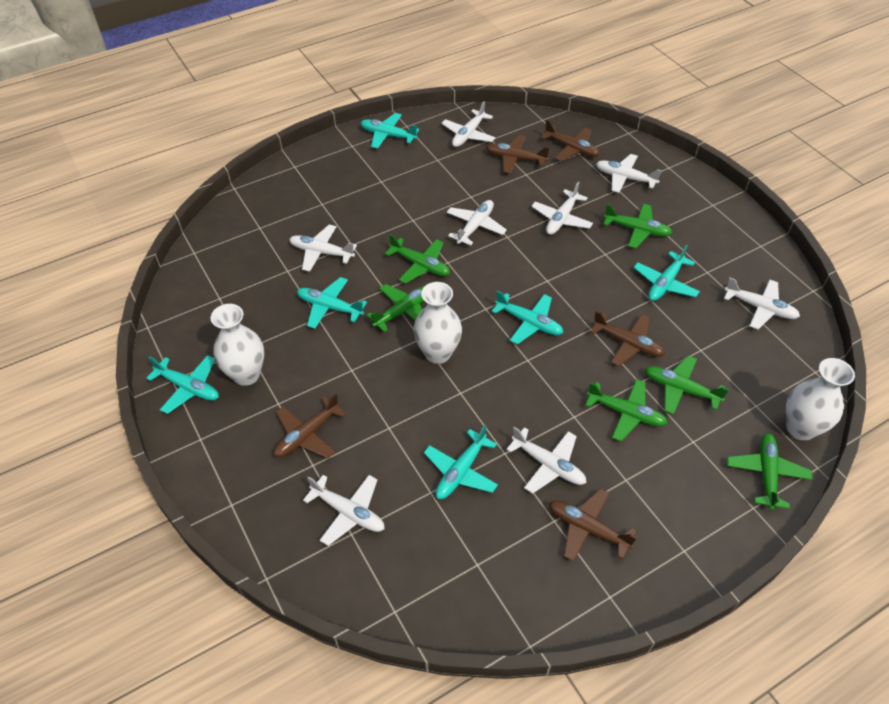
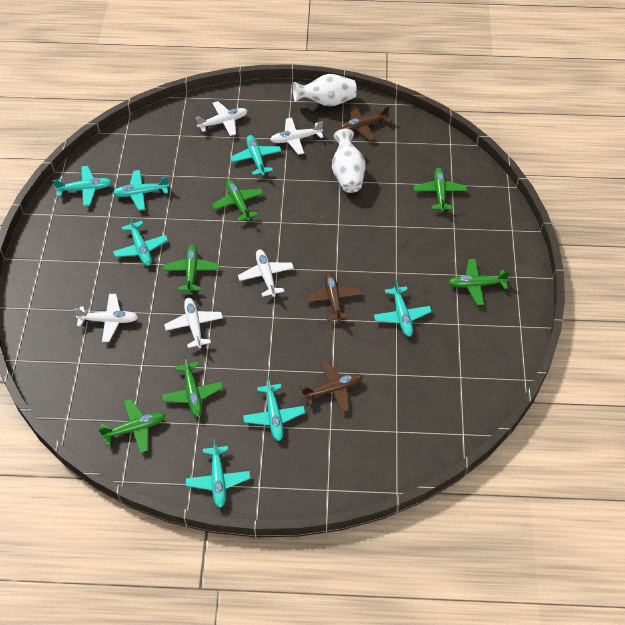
brown plane: 5 -> 3
turquoise plane: 6 -> 7
white plane: 8 -> 5
white vase: 3 -> 2

